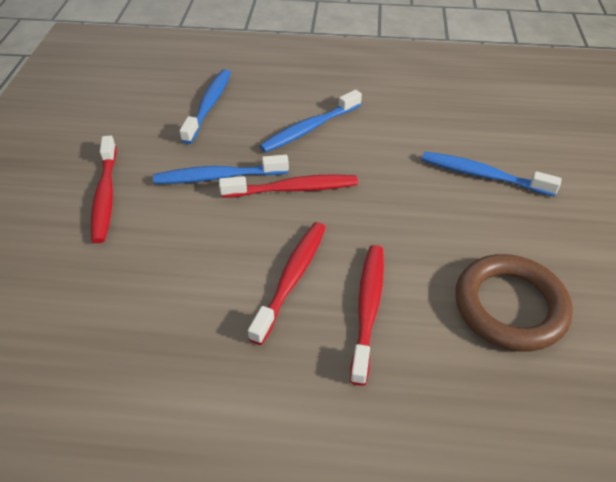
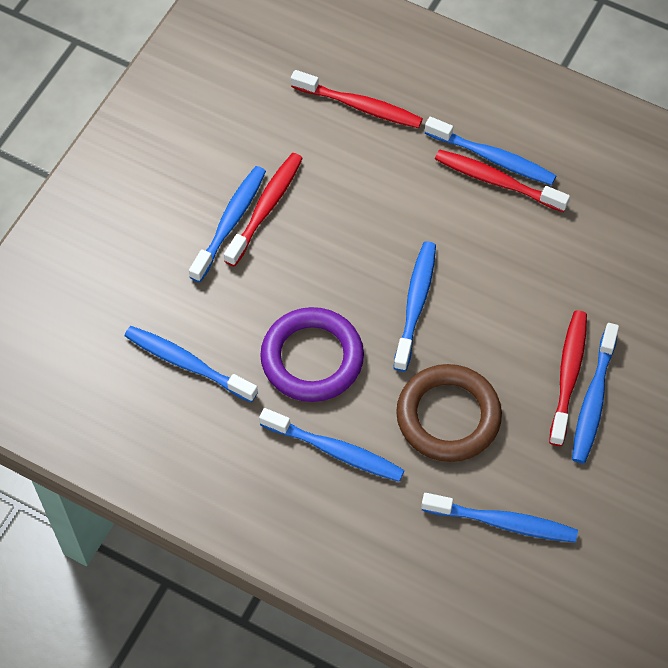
blue toothbrush: 4 -> 7
purple ring: 0 -> 1

